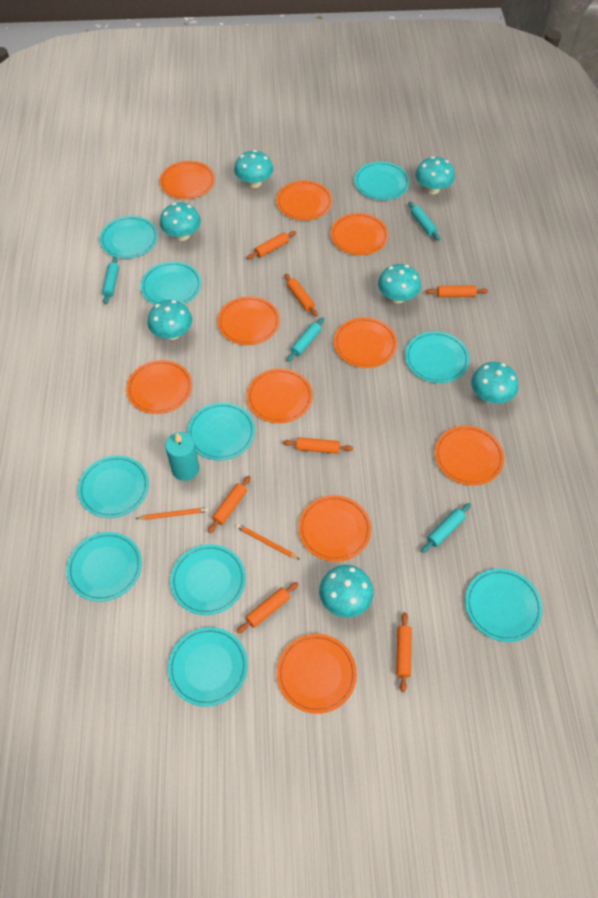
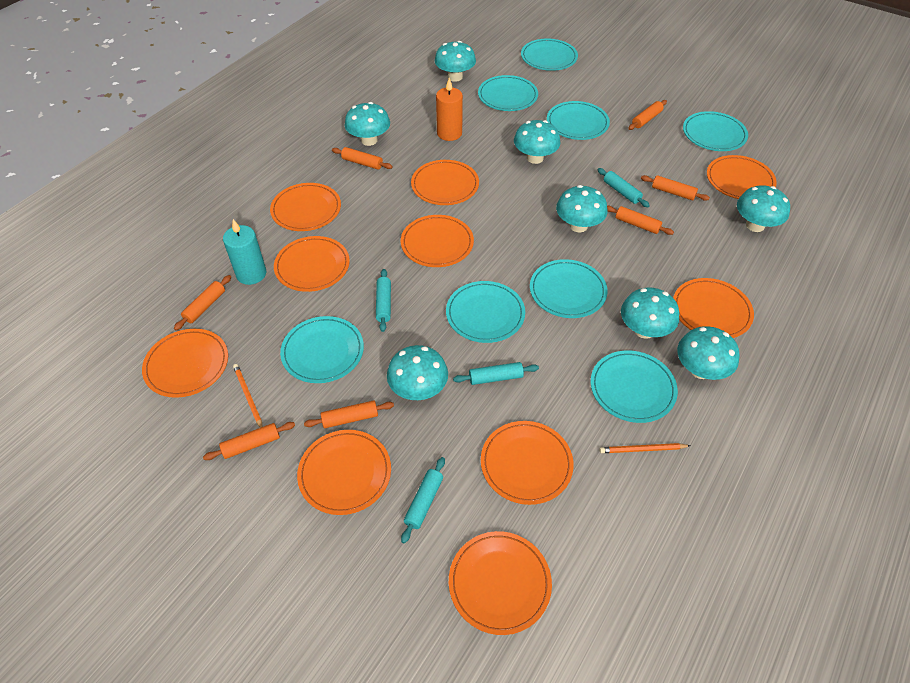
orange candle: 0 -> 1
turquoise mushroom: 7 -> 8
turquoise plate: 10 -> 8

